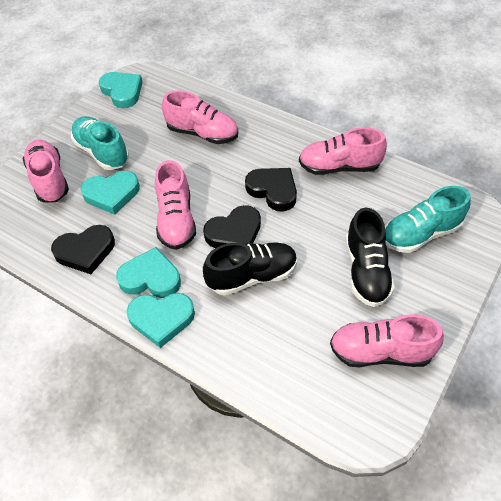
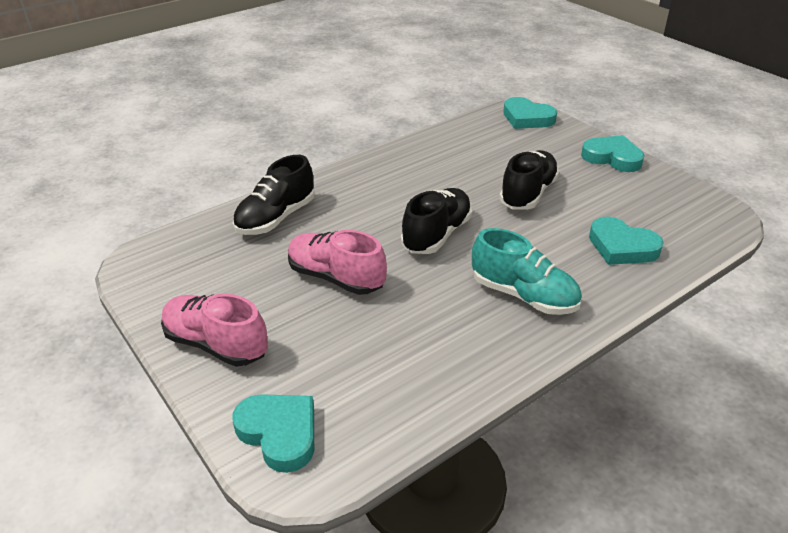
black heart: 3 -> 0
black shoe: 2 -> 3
pink shoe: 5 -> 2
turquoise shoe: 2 -> 1

